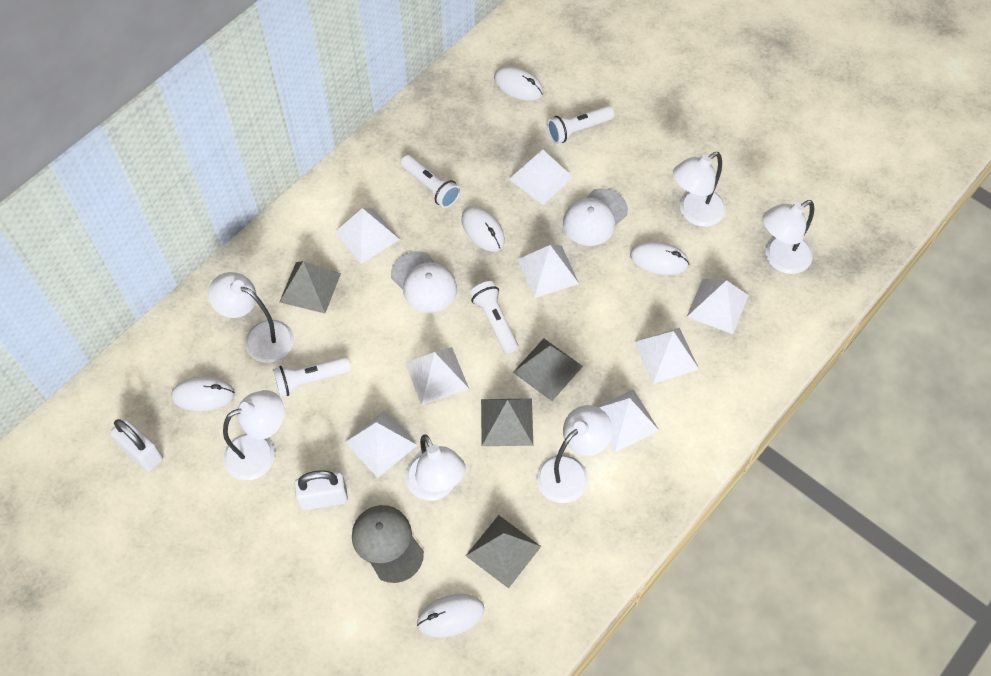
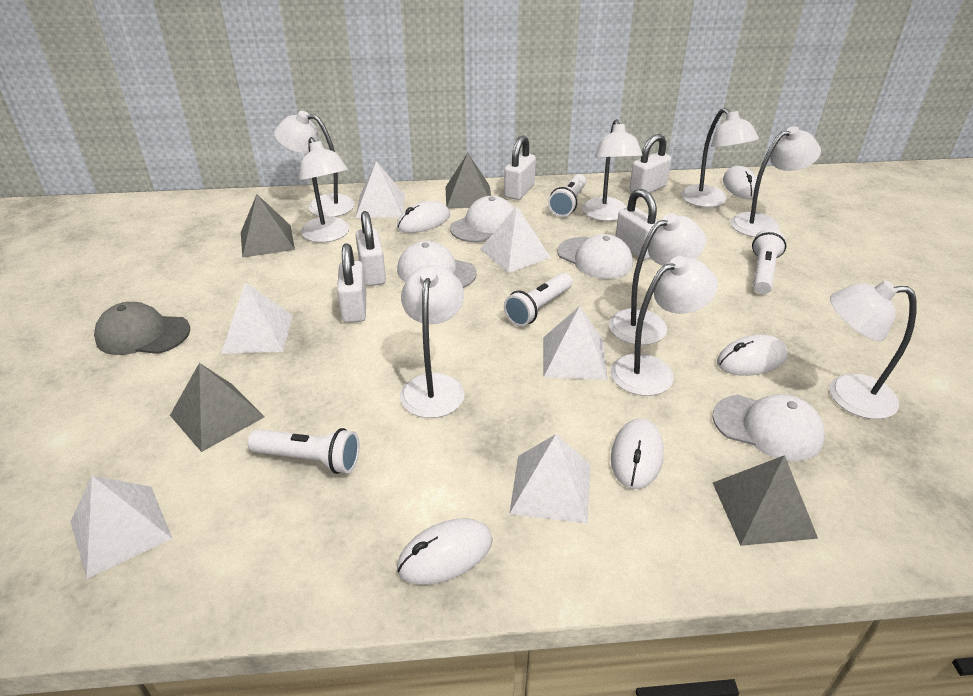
white cap: 2 -> 4
white lamp: 6 -> 9
white padlock: 2 -> 5
white pyramid: 8 -> 6

